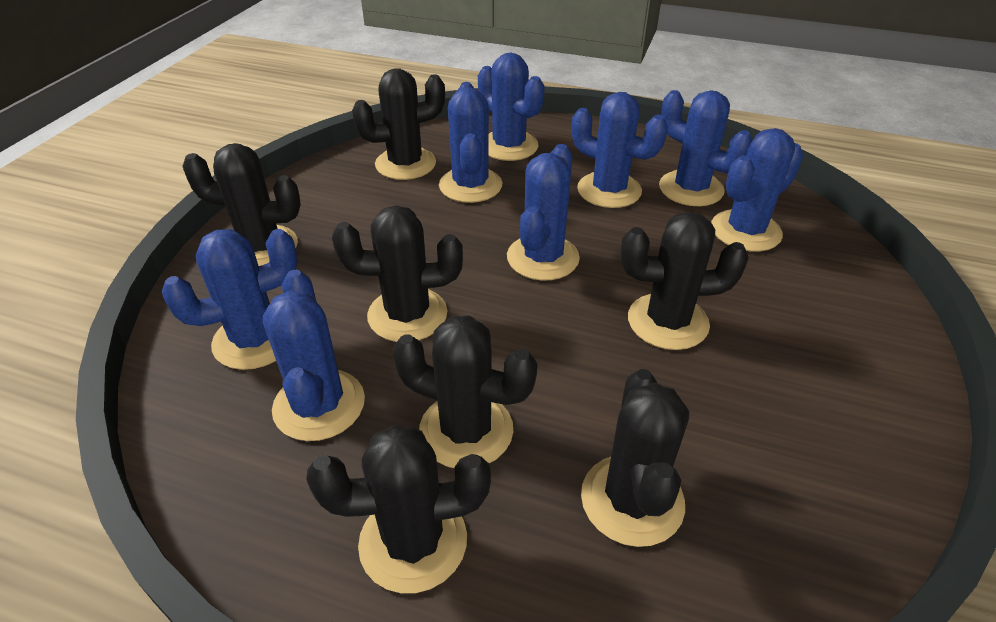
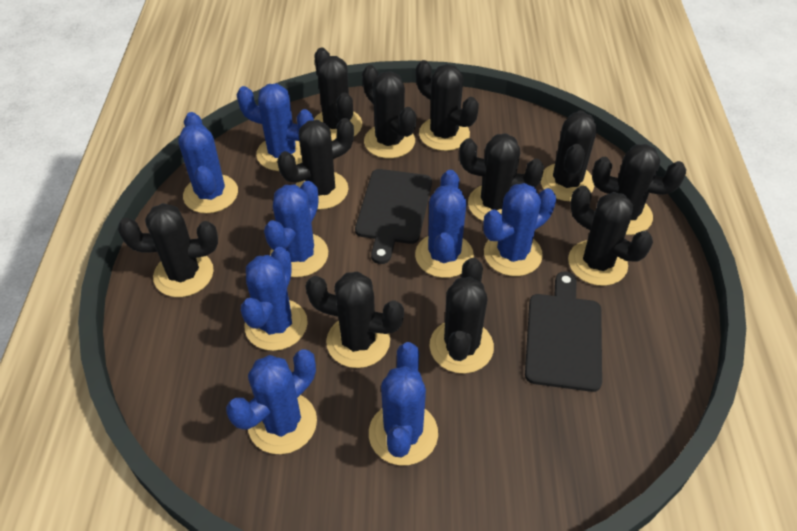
black cactus: 7 -> 11
black cutting board: 0 -> 2

